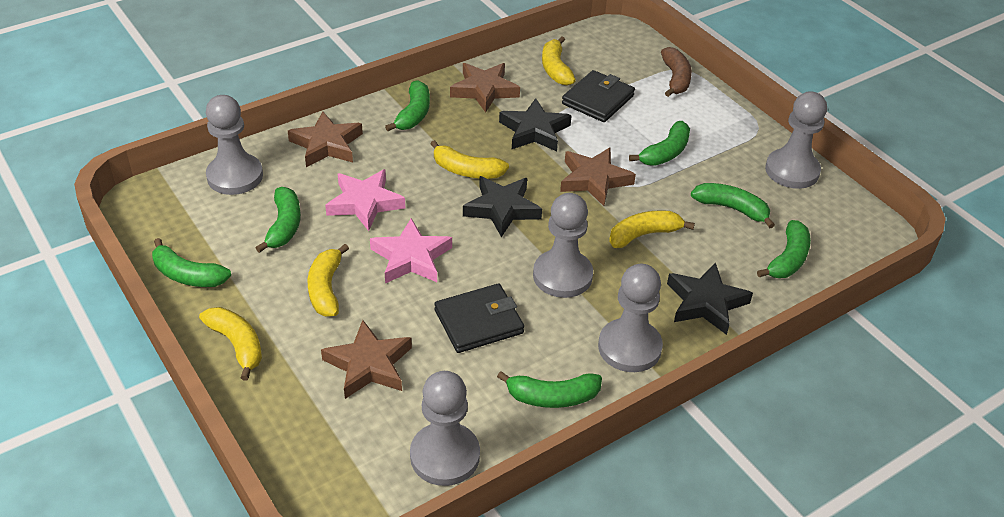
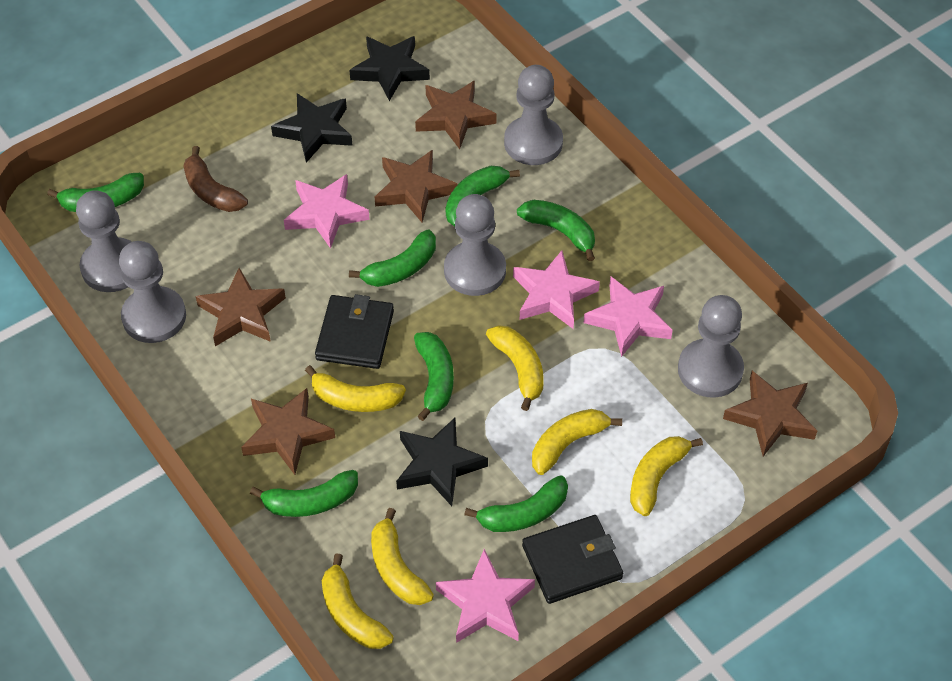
brown star: 4 -> 5
pink star: 2 -> 4
yellow banana: 5 -> 6

